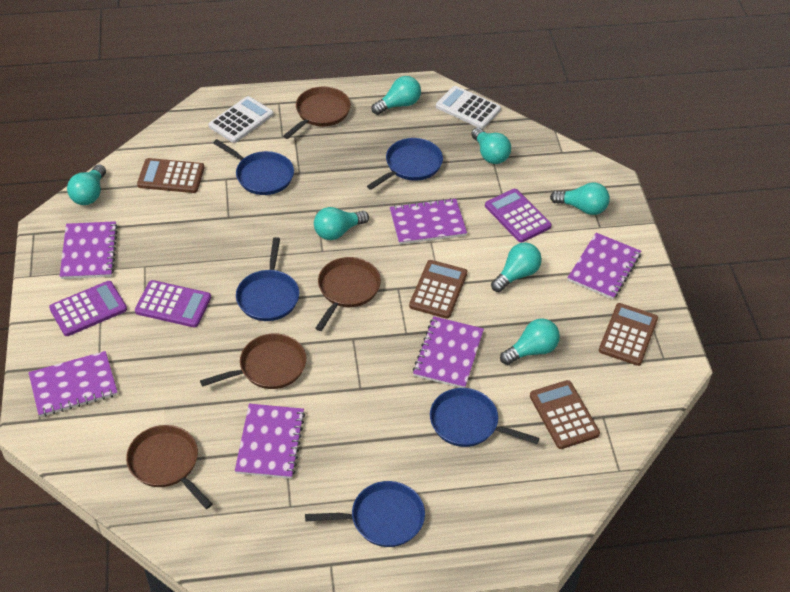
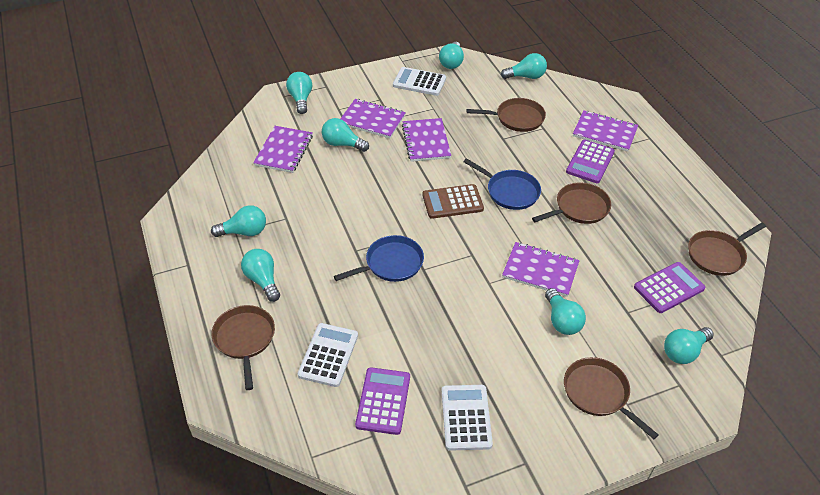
blue pan: 5 -> 2
brown calculator: 4 -> 1
brown pan: 4 -> 5
purple notebook: 6 -> 5
turquoise light bulb: 7 -> 8
white calculator: 2 -> 3

